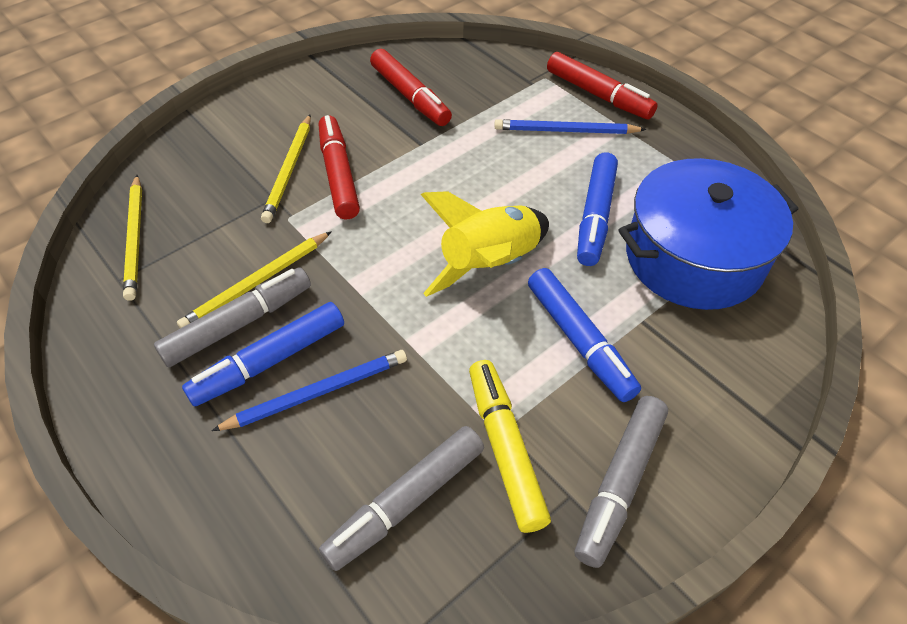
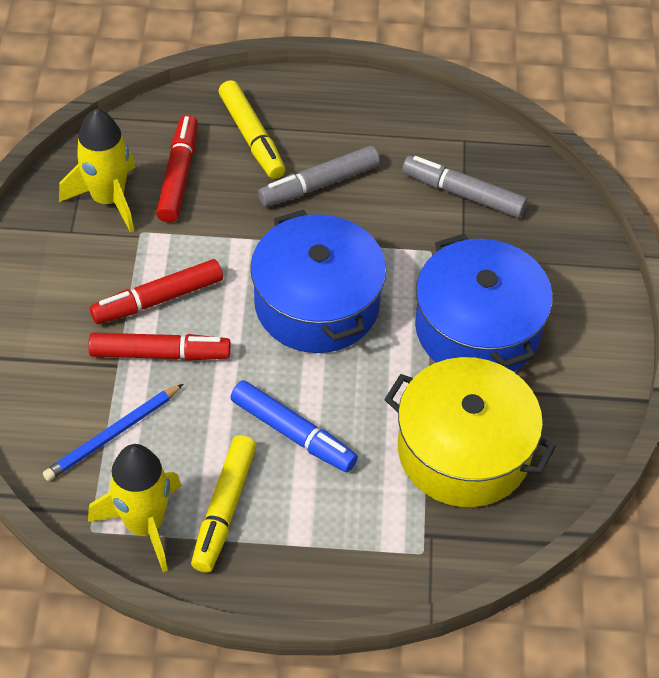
blue marker: 3 -> 1
blue pencil: 2 -> 1
blue pot: 1 -> 2
grey marker: 3 -> 2
yellow marker: 1 -> 2
yellow pencil: 3 -> 0
yellow pot: 0 -> 1
yellow rocket: 1 -> 2

